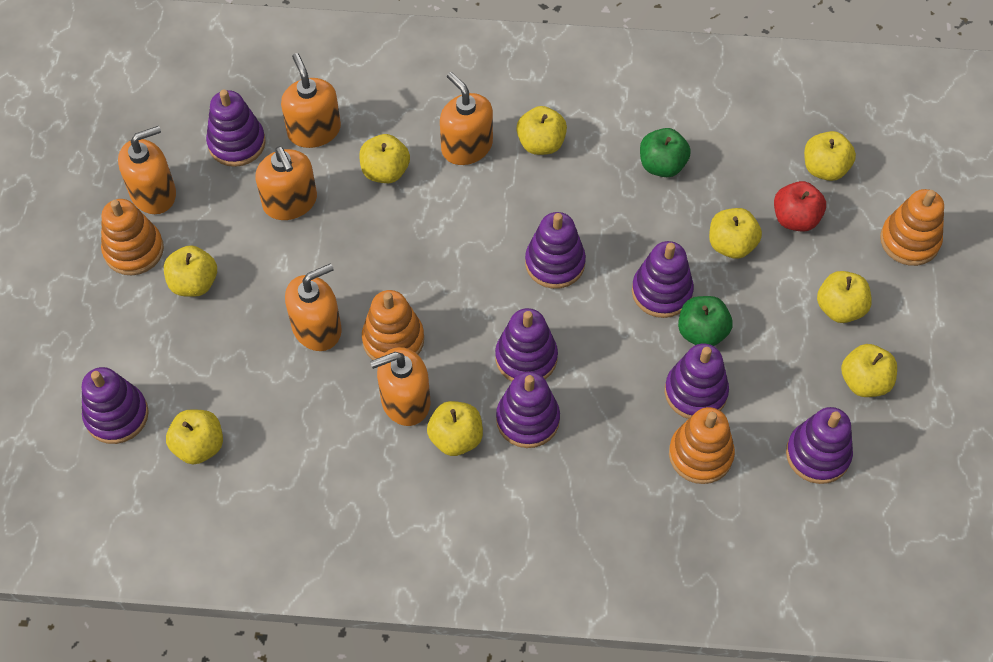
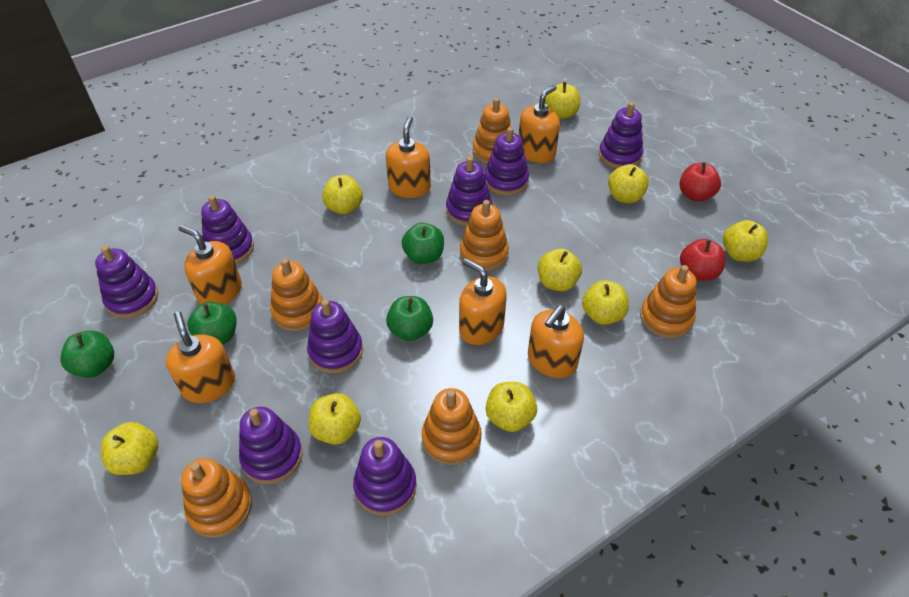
green apple: 2 -> 4
orange stacking toy: 4 -> 6
red apple: 1 -> 2

